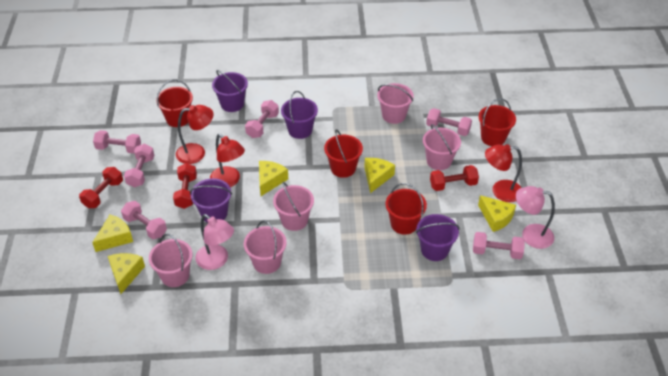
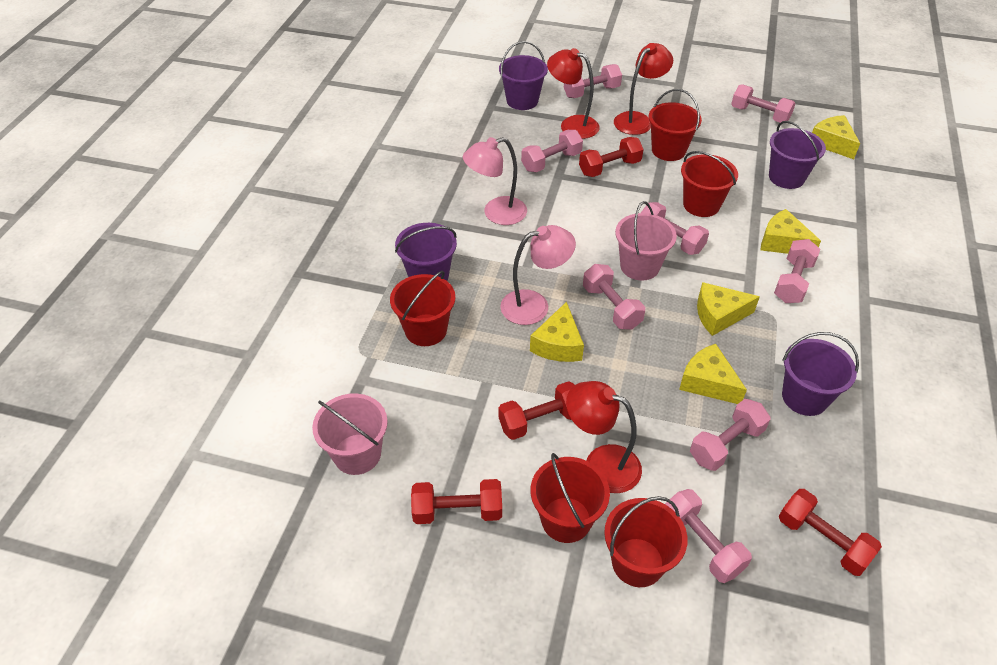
pink bucket: 5 -> 2
pink dumbbell: 6 -> 8
red bucket: 4 -> 5
red dumbbell: 3 -> 4

